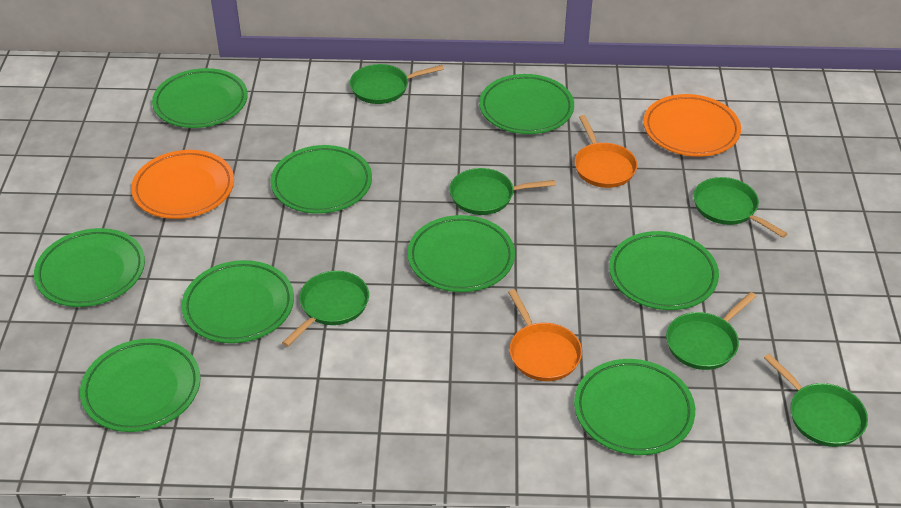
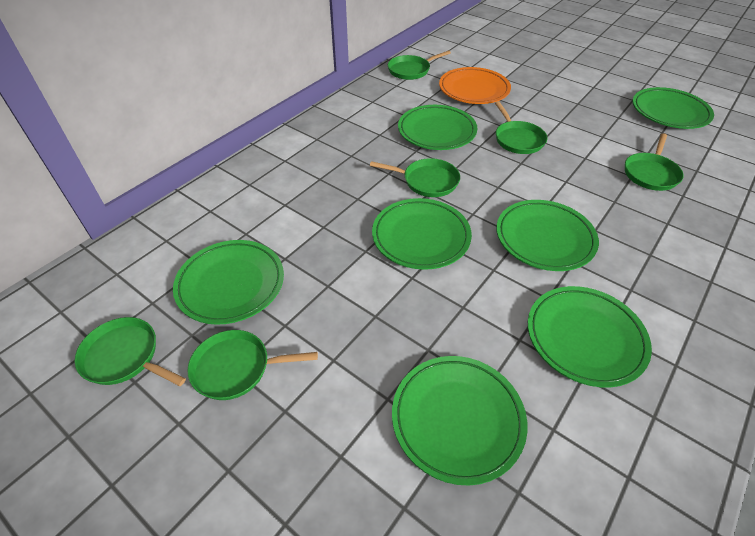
green plate: 9 -> 7
orange pan: 2 -> 0
orange plate: 2 -> 1

